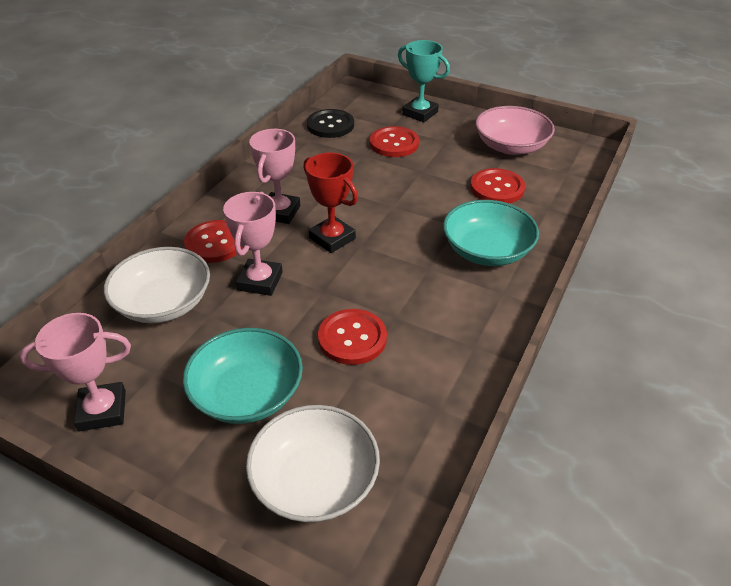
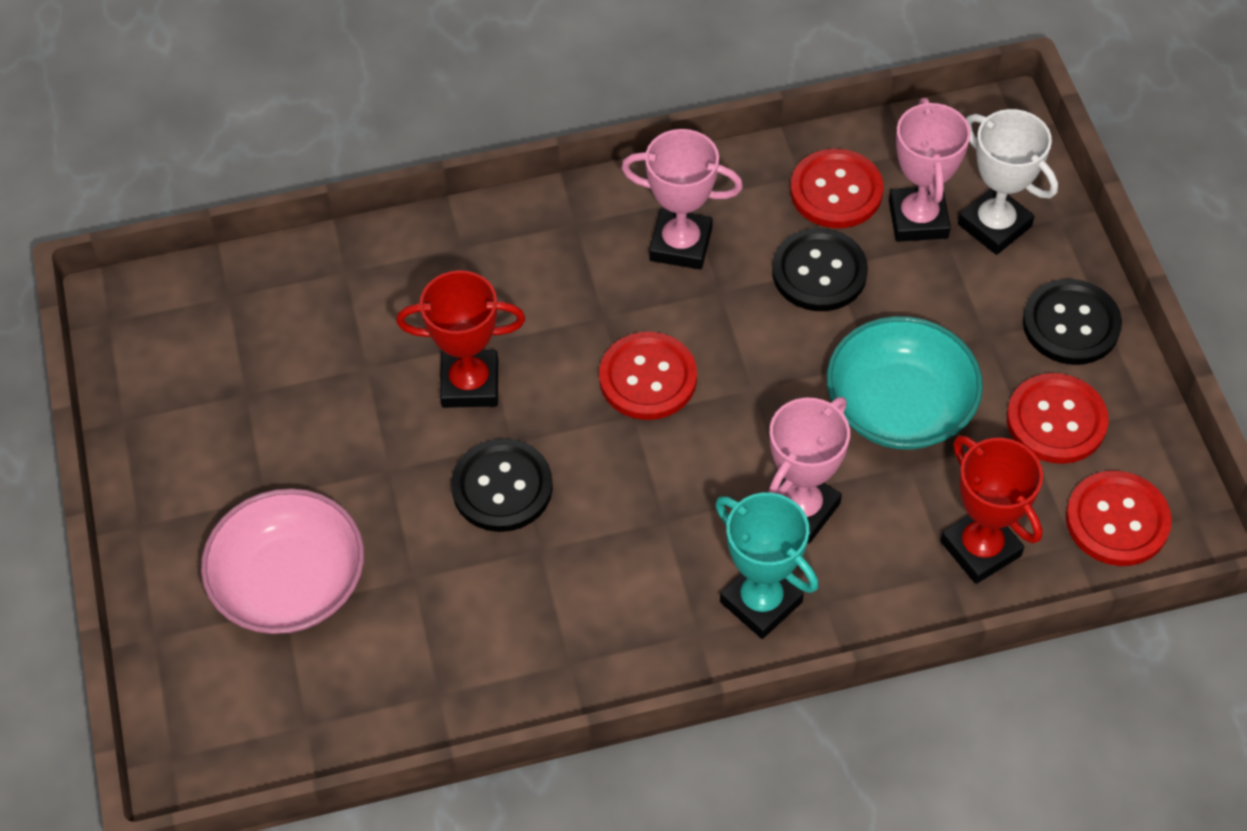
black button: 1 -> 3
red trophy: 1 -> 2
turquoise bowl: 2 -> 1
white bowl: 2 -> 0
white trophy: 0 -> 1

